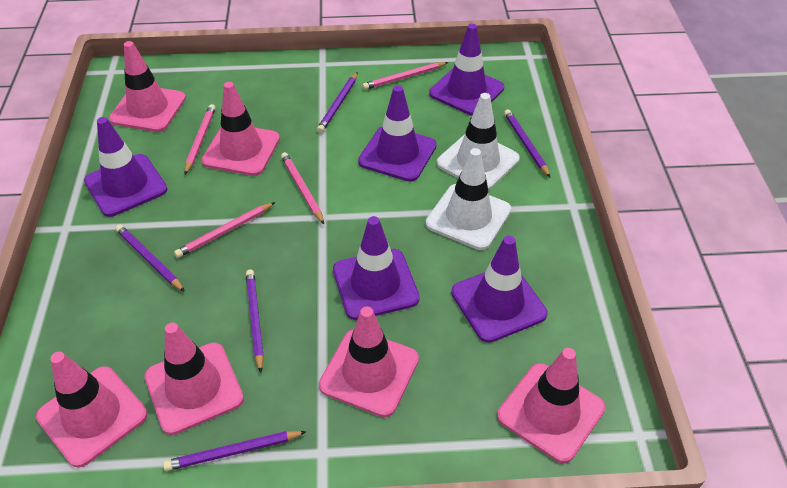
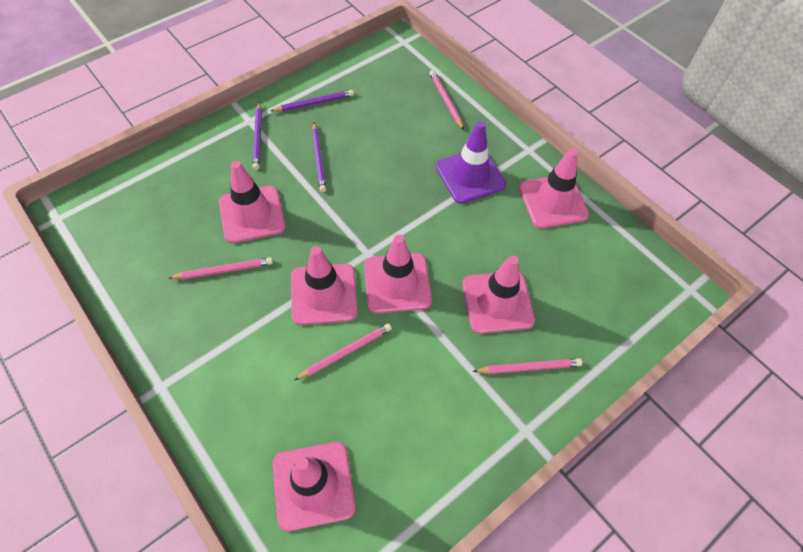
purple pencil: 5 -> 3
purple traffic cone: 5 -> 1
white traffic cone: 2 -> 0

